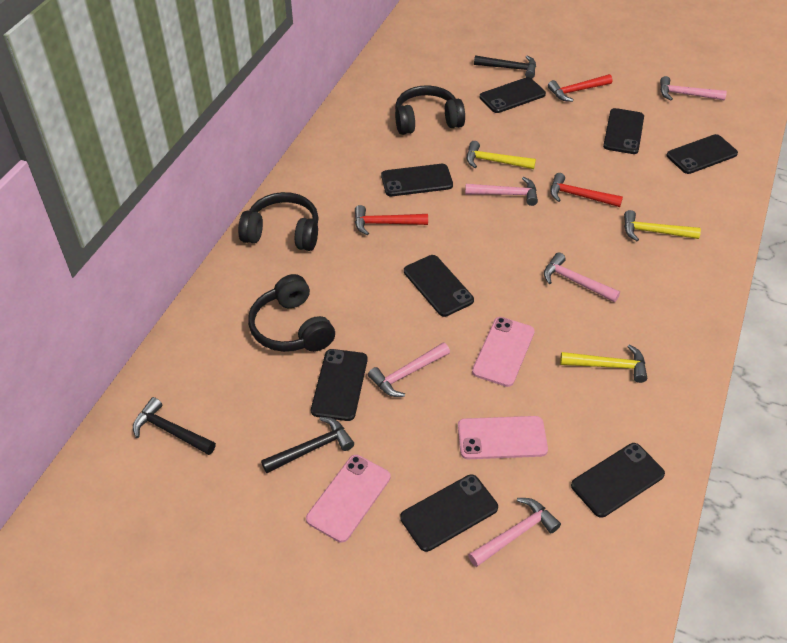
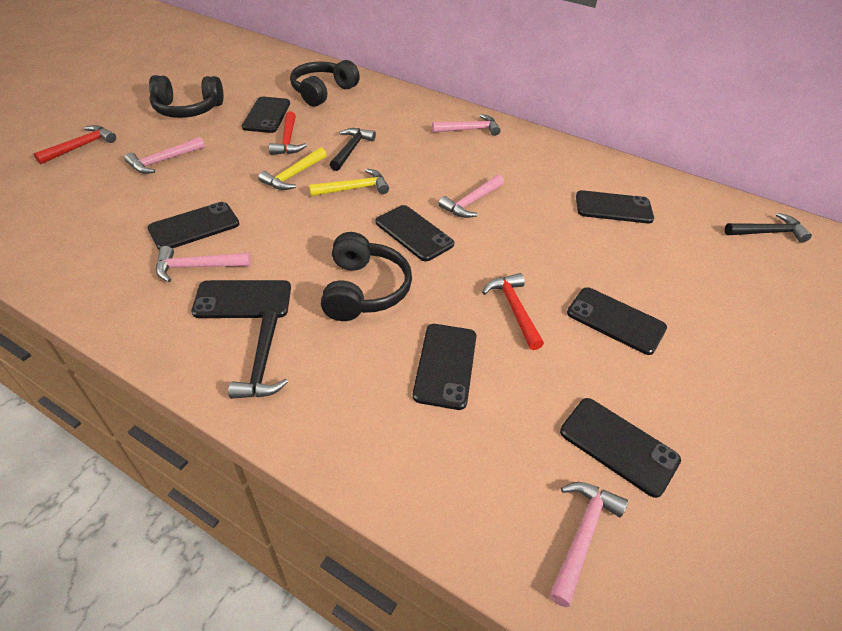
pink phone: 3 -> 0
yellow hammer: 3 -> 2

